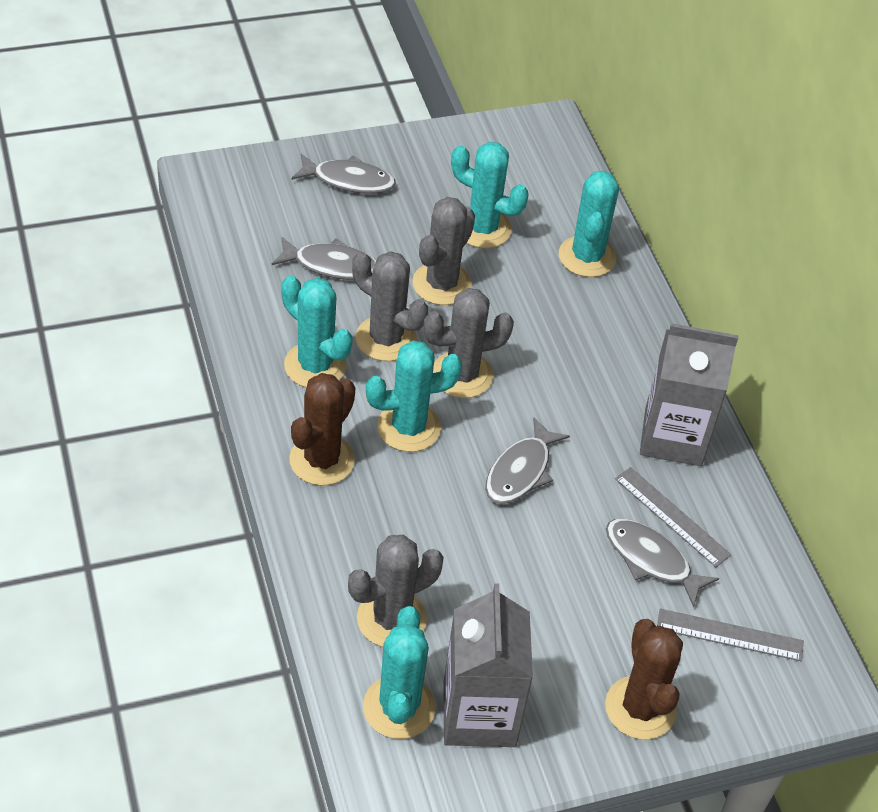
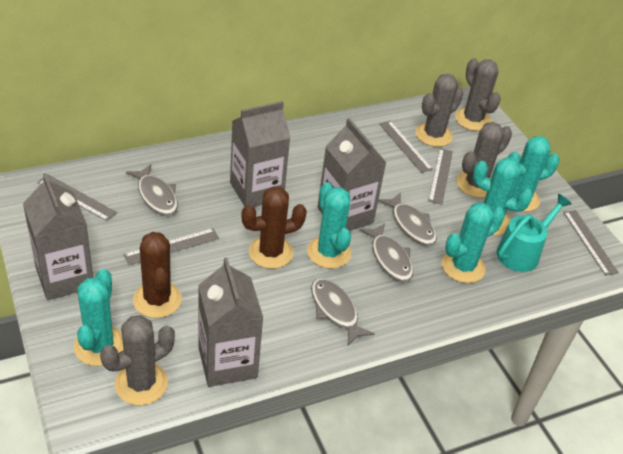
grey carton: 2 -> 4
grey ruler: 2 -> 5
turquoise watering can: 0 -> 1

